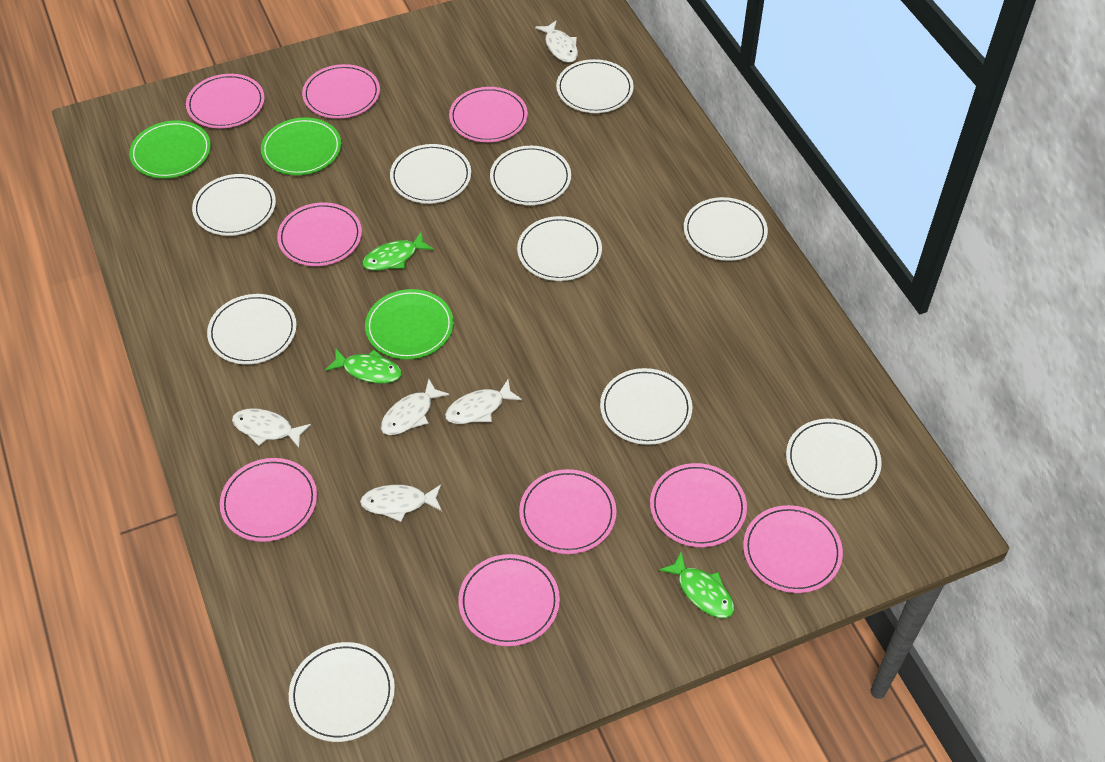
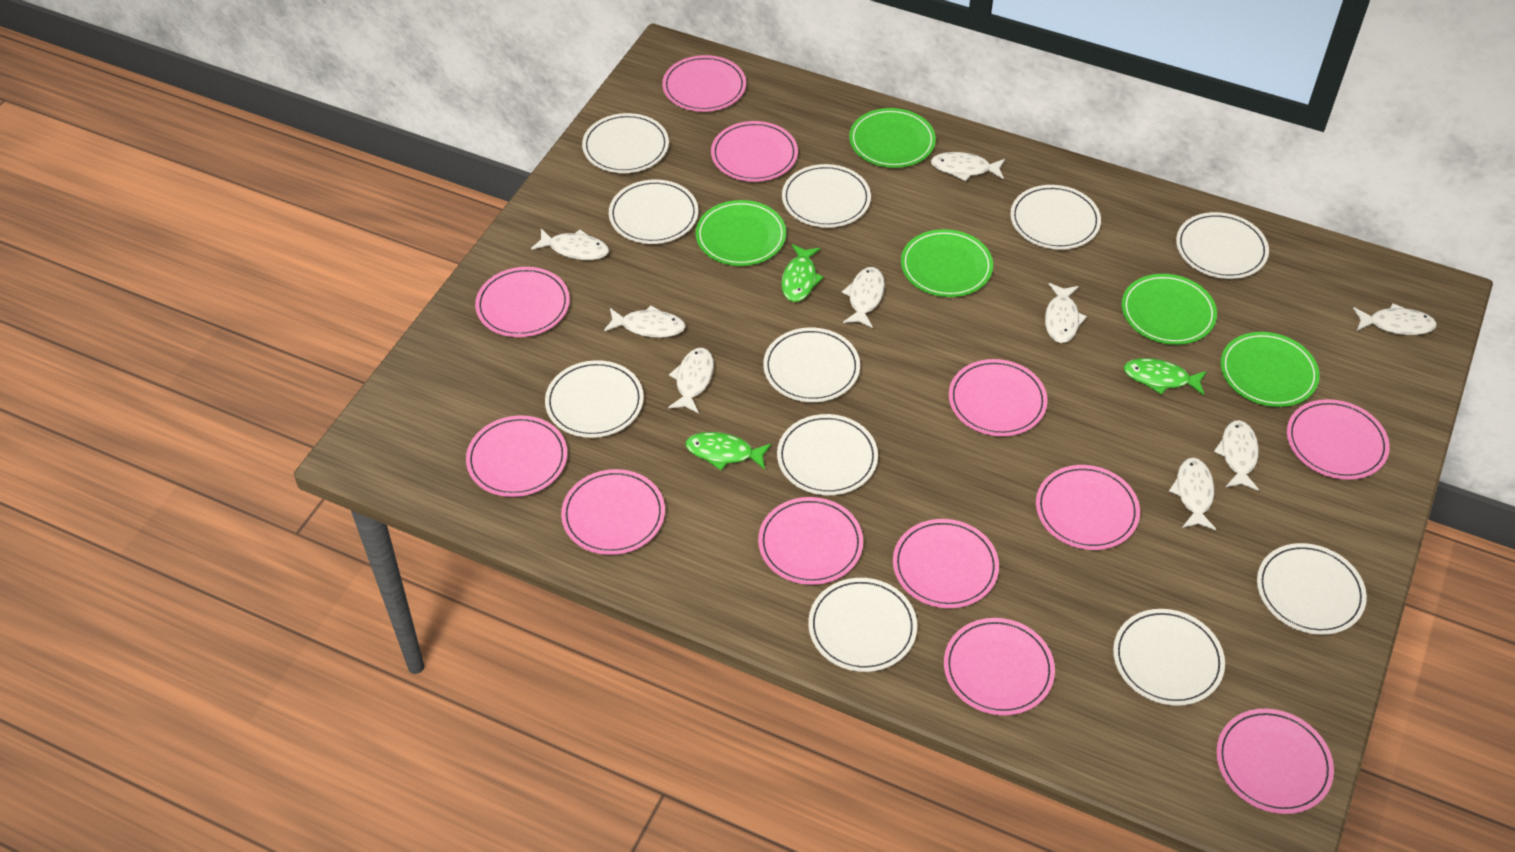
green plate: 3 -> 5
pink plate: 9 -> 12
white fish: 5 -> 9
white plate: 10 -> 11

